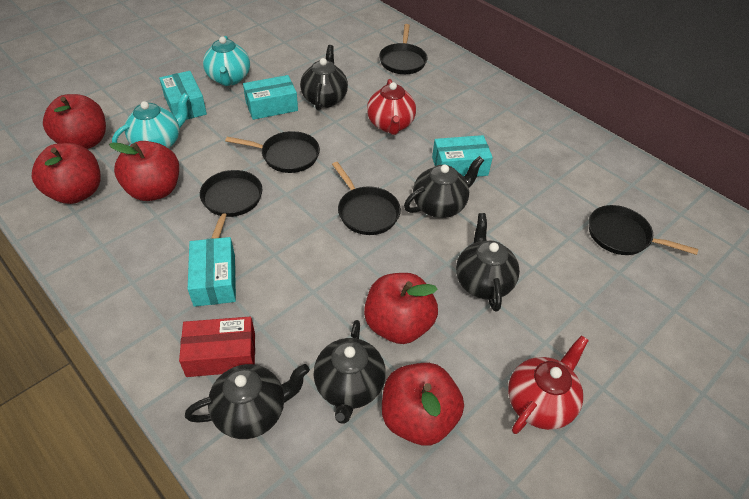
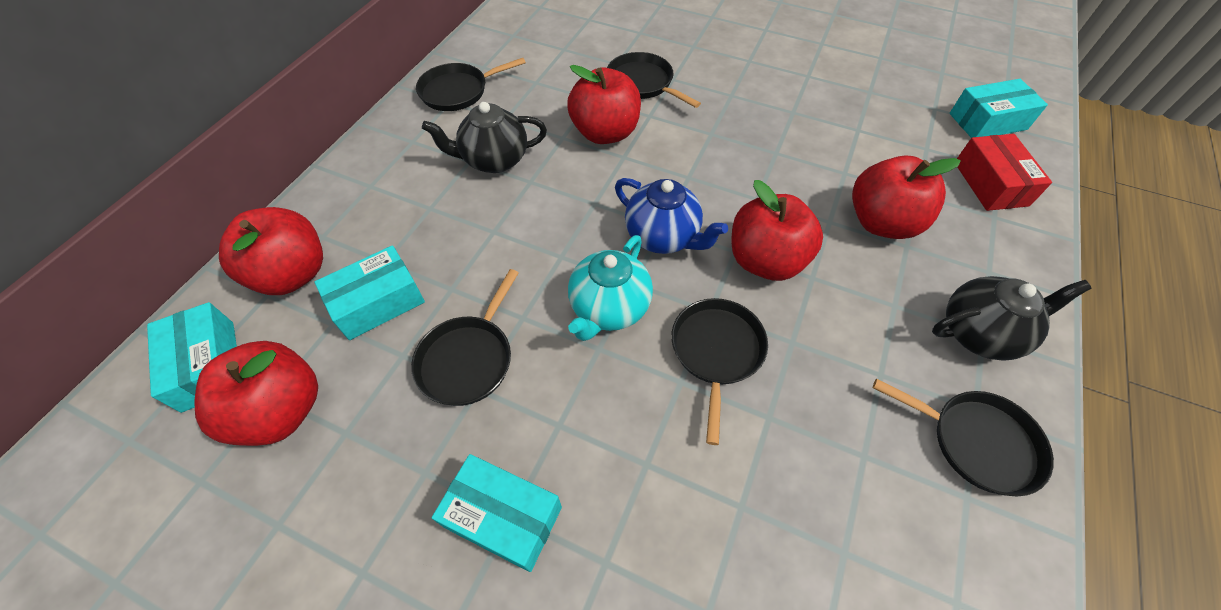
black teapot: 5 -> 2
blue teapot: 0 -> 1
red teapot: 2 -> 0
turquoise teapot: 2 -> 1

